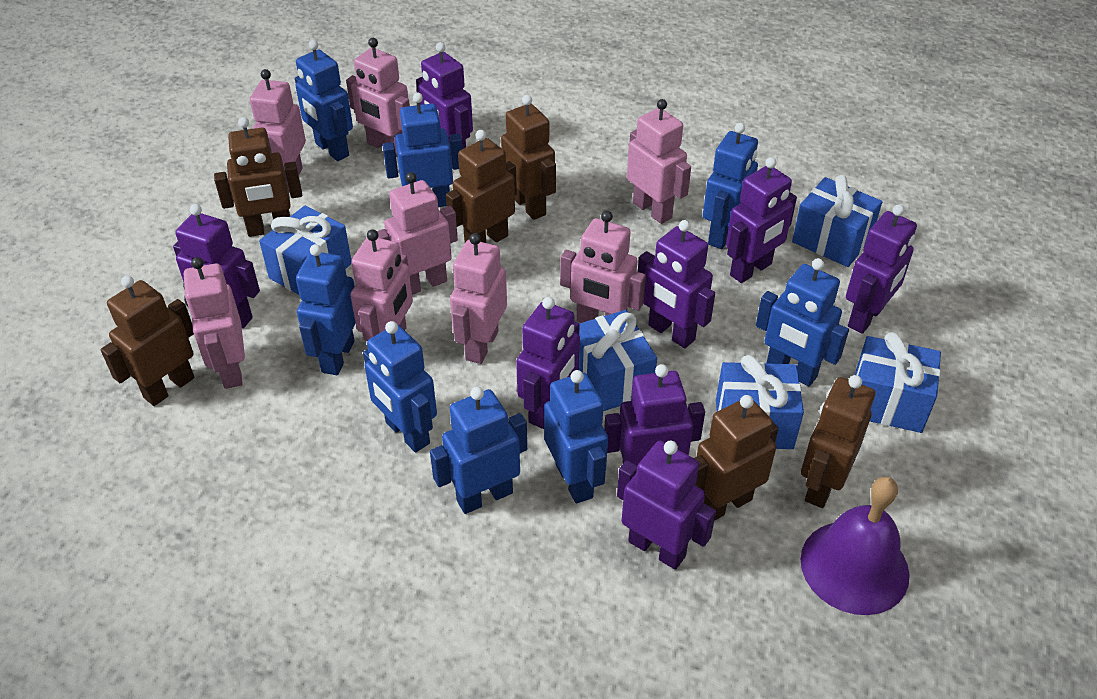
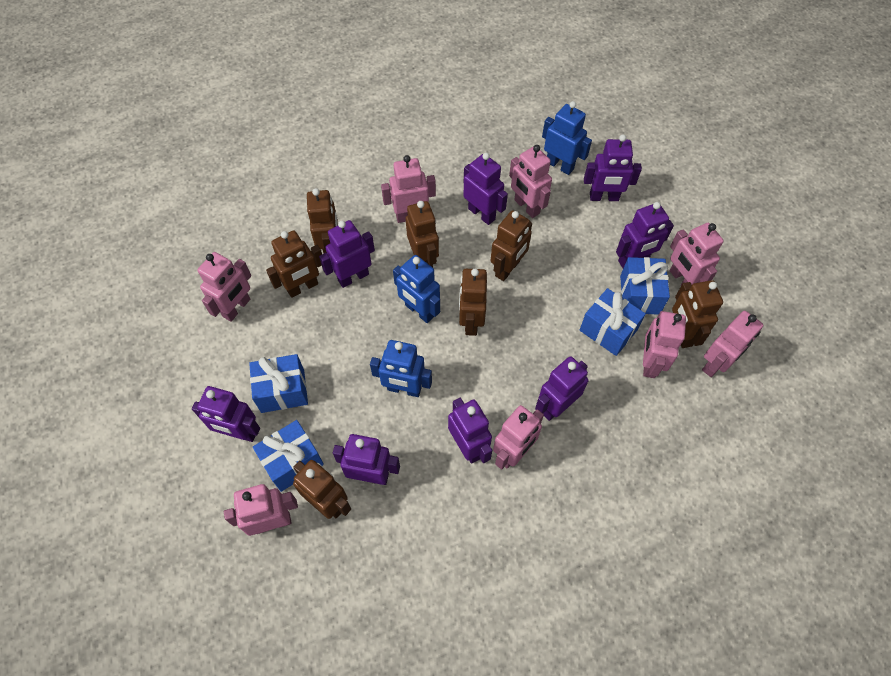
blue gift: 5 -> 4
blue robot: 8 -> 3
brown robot: 6 -> 7
purple bell: 1 -> 0

